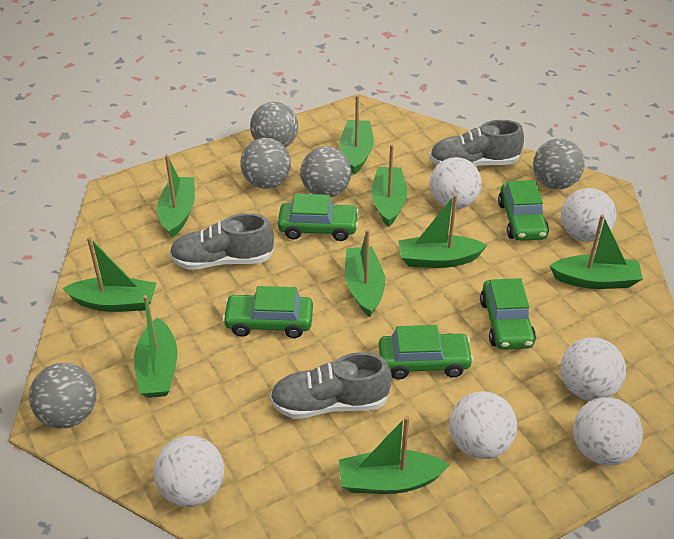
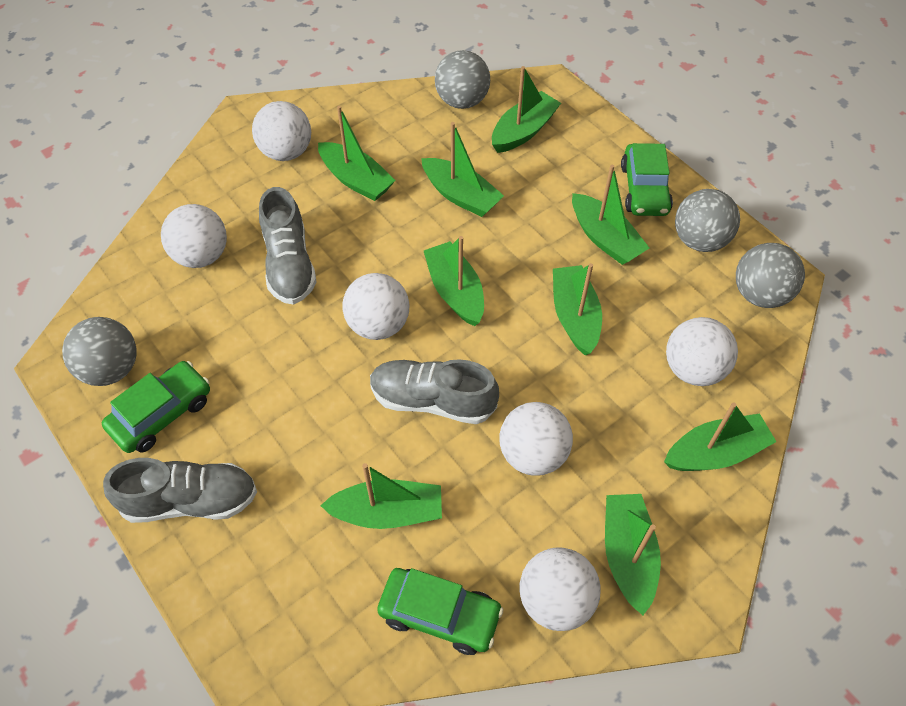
green car: 5 -> 3
grey ball: 5 -> 4

